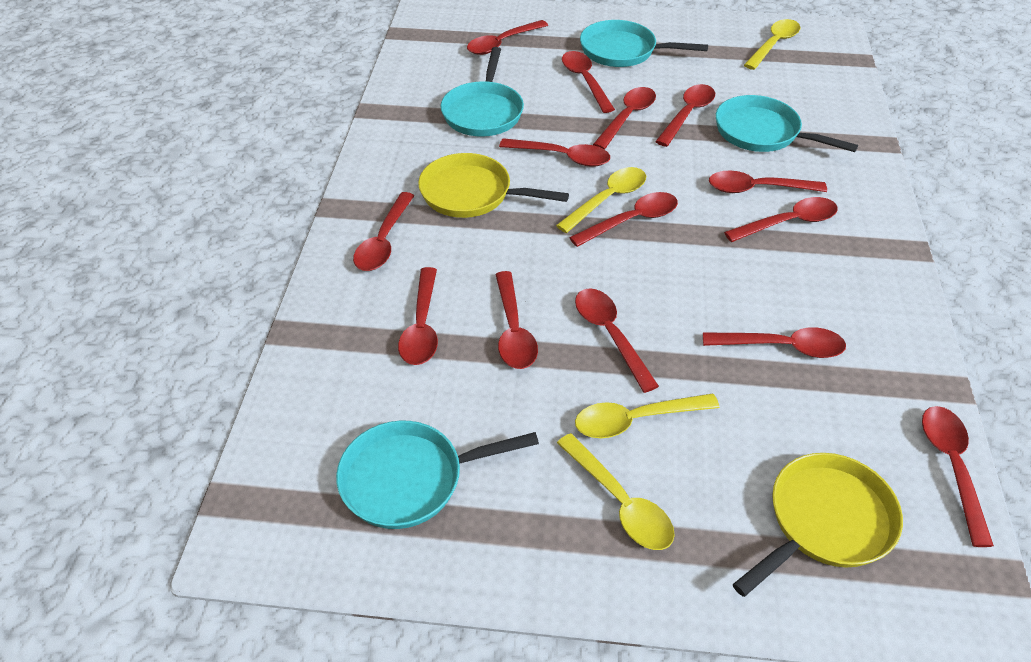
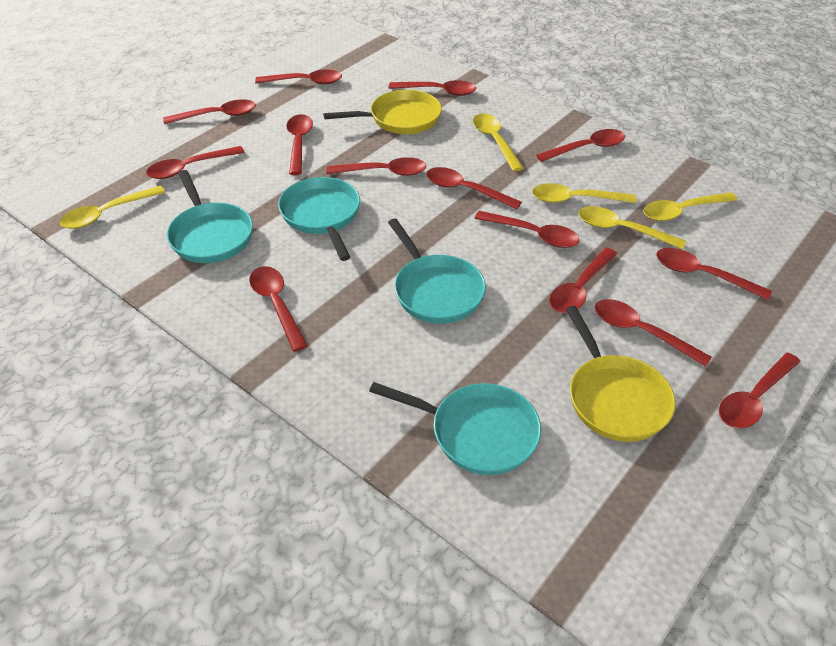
yellow spoon: 4 -> 5

